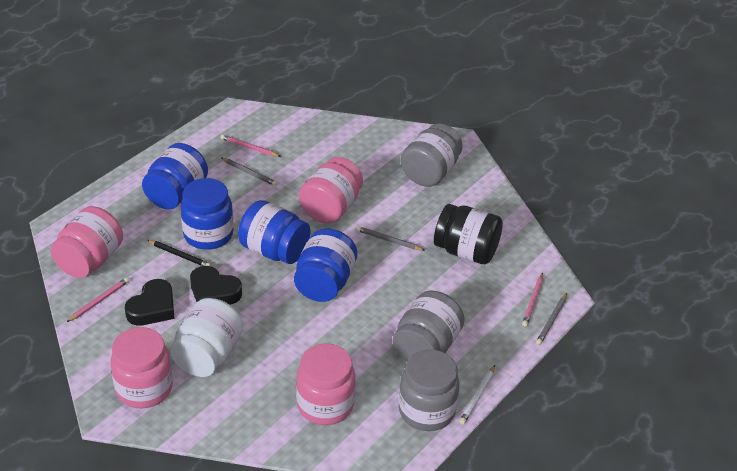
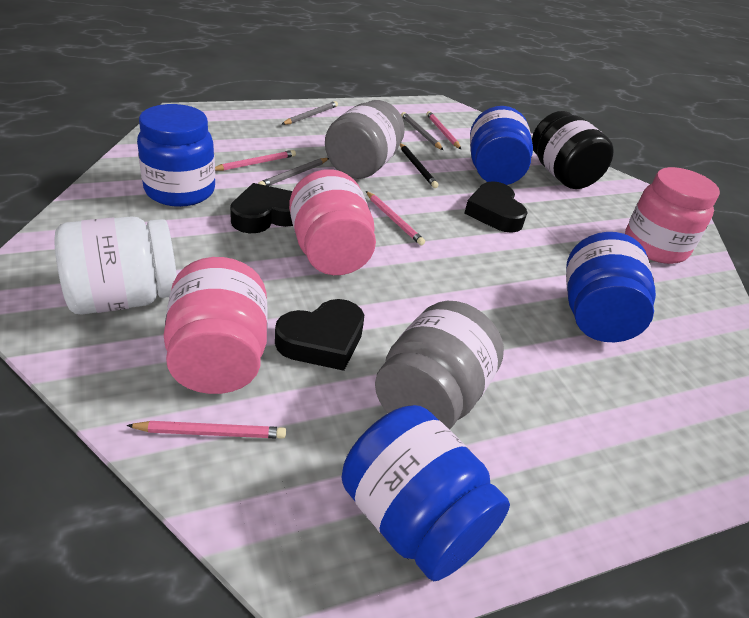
black heart: 2 -> 3
grey jar: 3 -> 2
pink jar: 4 -> 3
pink pencil: 3 -> 4
white pencil: 1 -> 0

